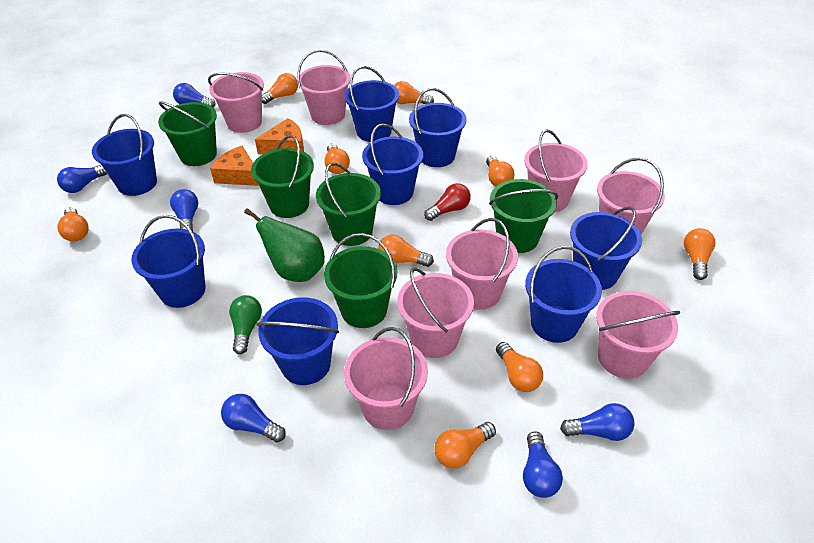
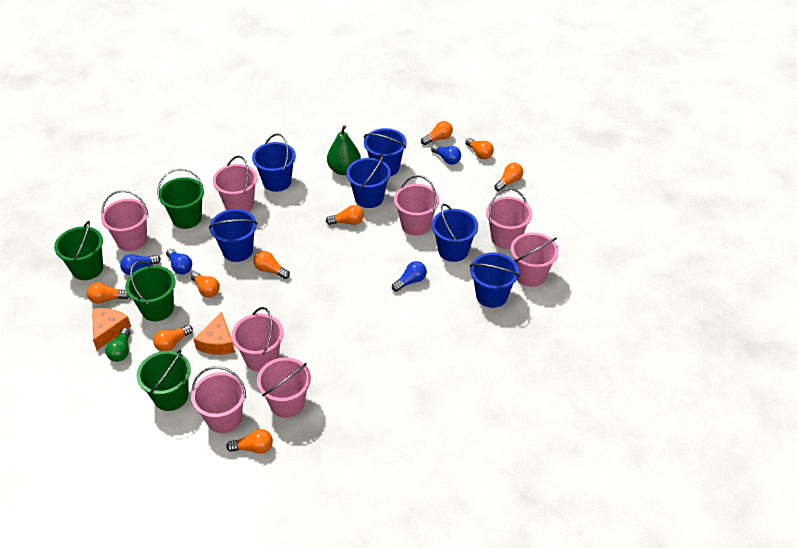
blue bucket: 8 -> 6
blue light bulb: 6 -> 4
green bucket: 5 -> 4
red light bulb: 1 -> 0

